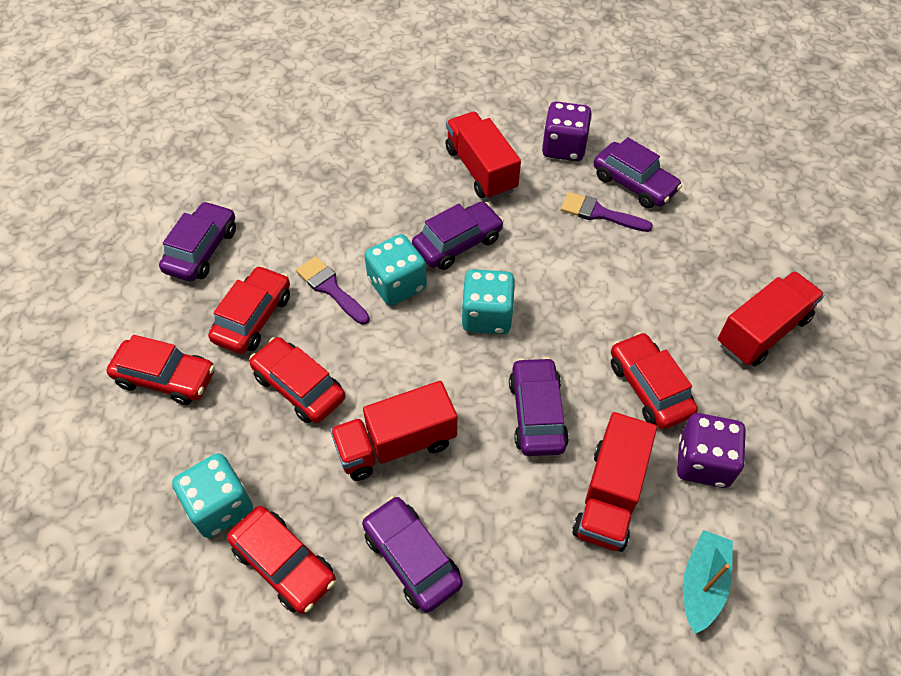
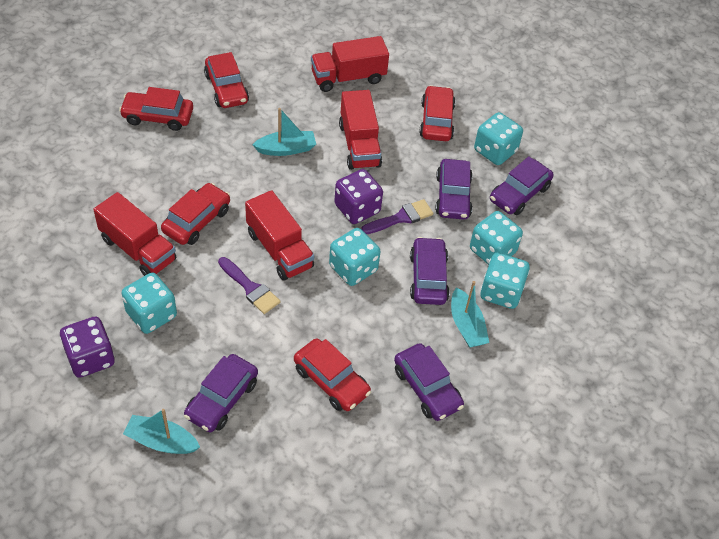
turquoise boat: 1 -> 3
turquoise dice: 3 -> 5

